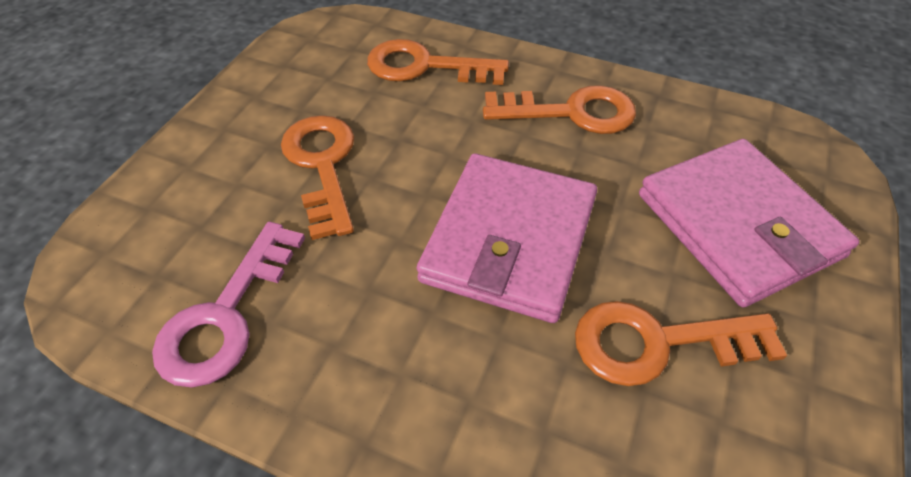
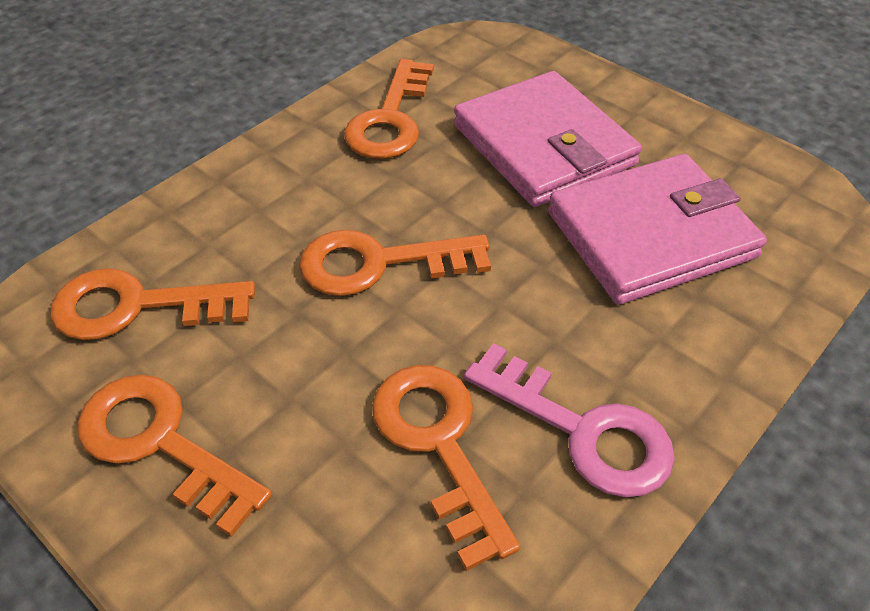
orange key: 4 -> 5

